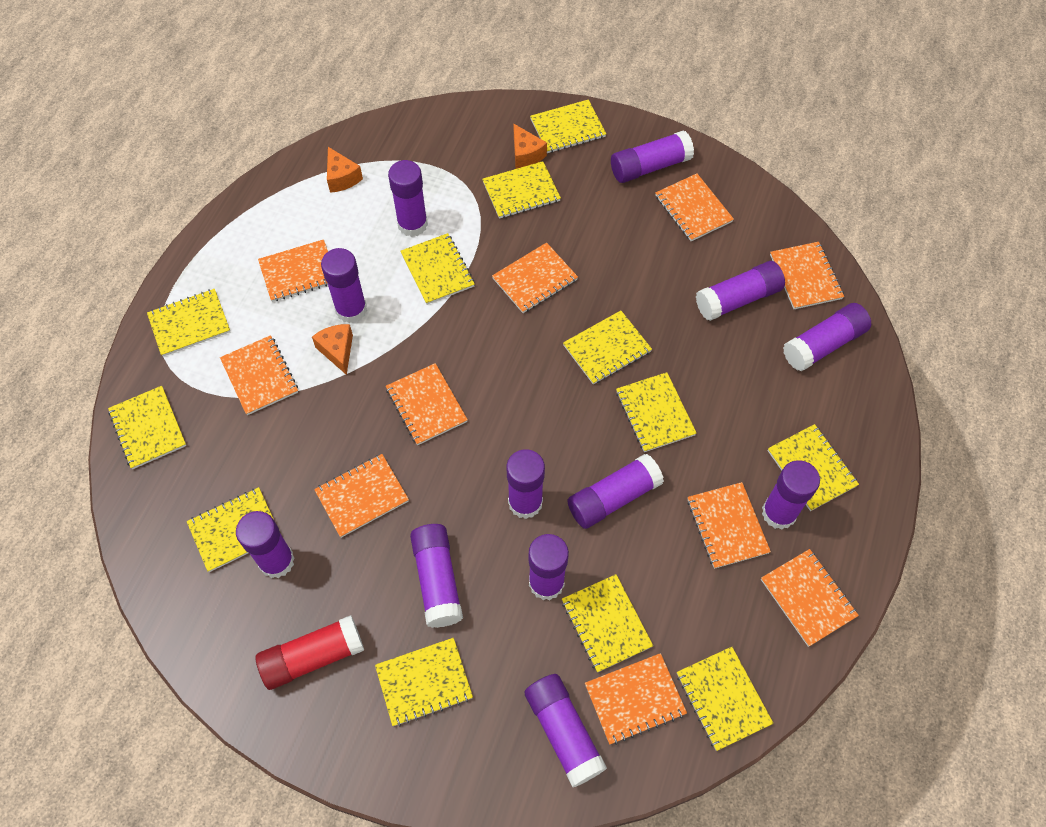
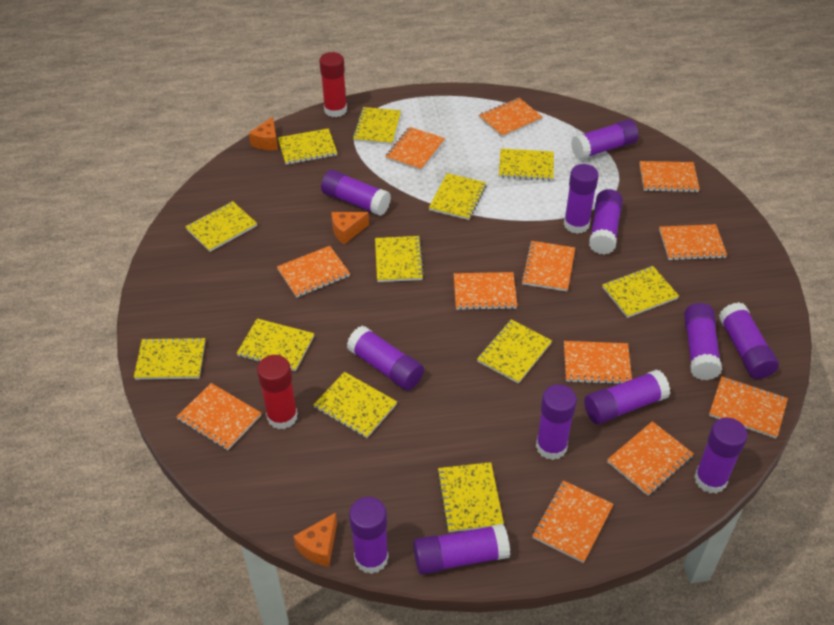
orange notebook: 10 -> 12
red glue stick: 1 -> 2

